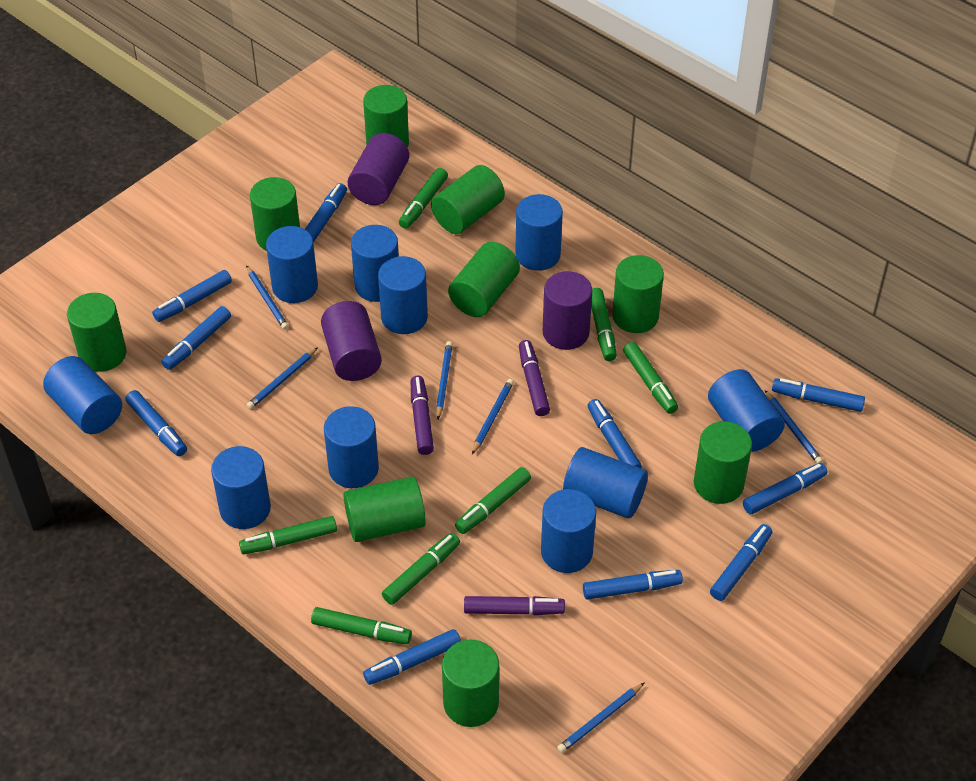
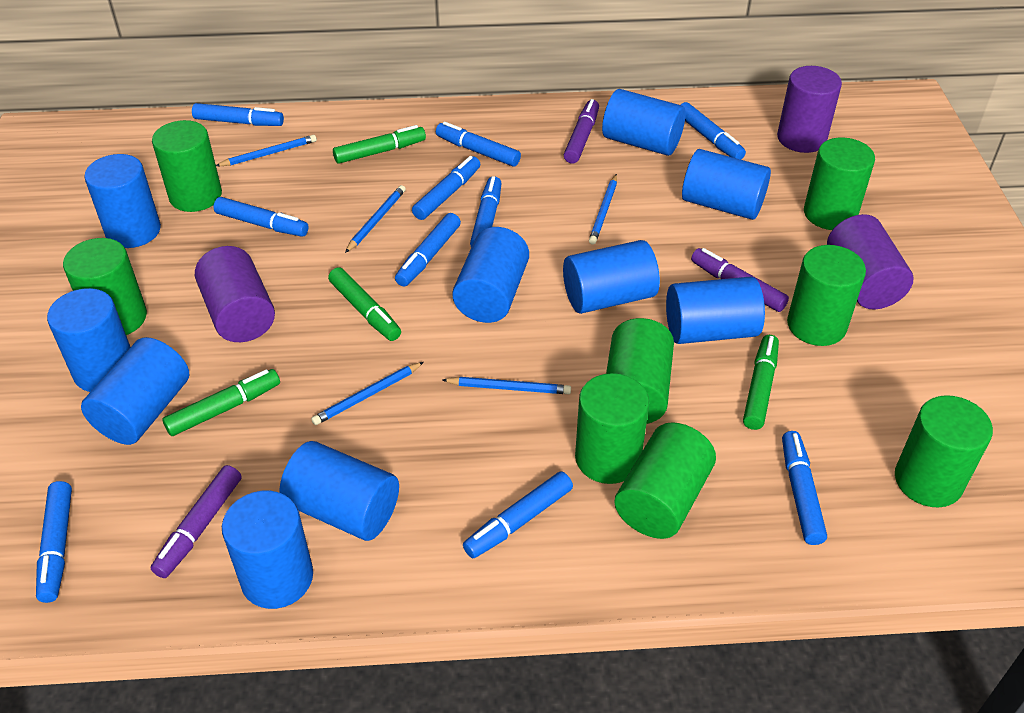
blue pencil: 6 -> 5
green cylinder: 9 -> 8
green marker: 7 -> 4

